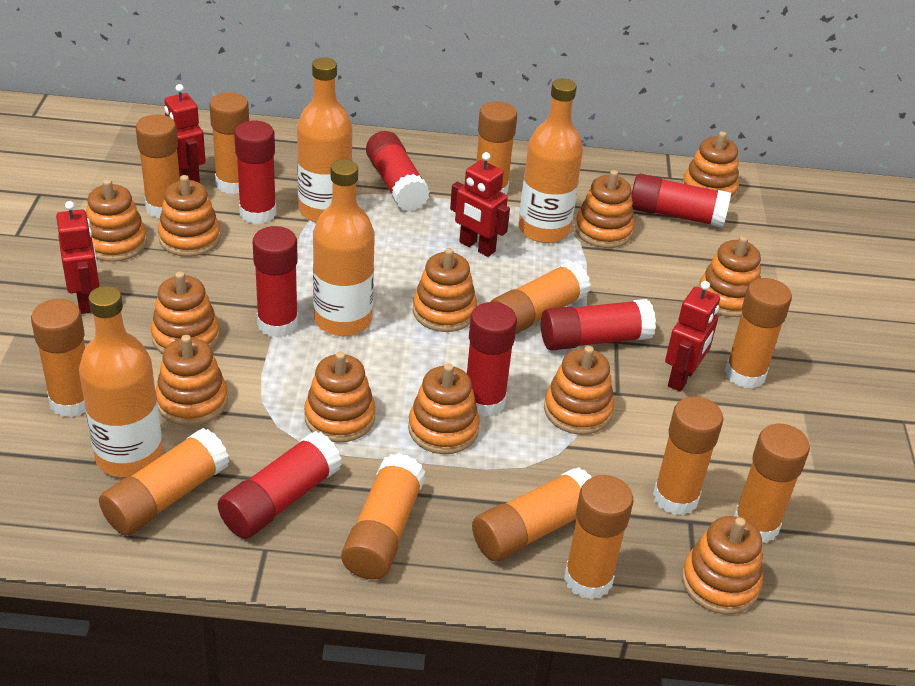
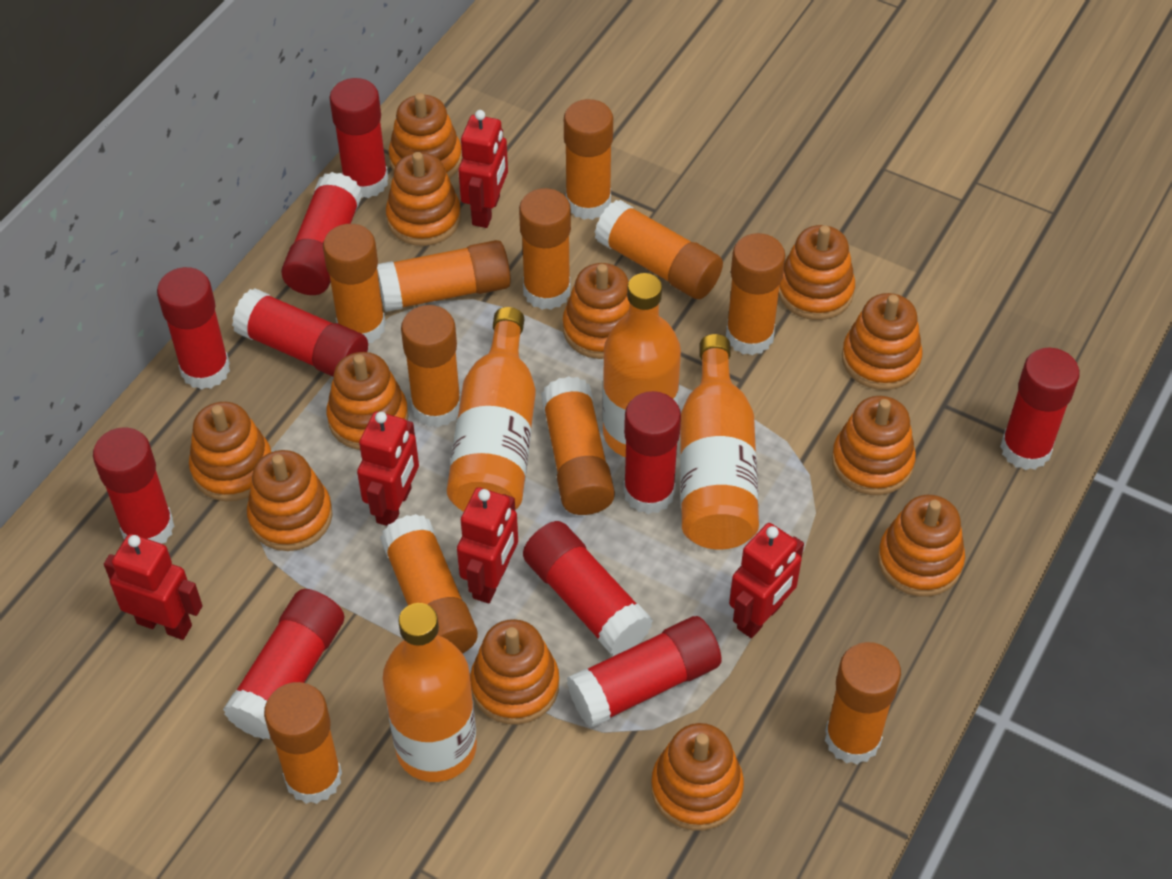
orange glue stick: 12 -> 11
red glue stick: 7 -> 10
red robot: 4 -> 5

